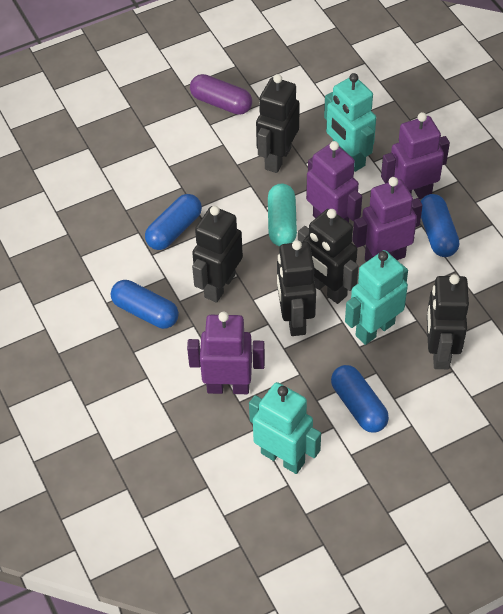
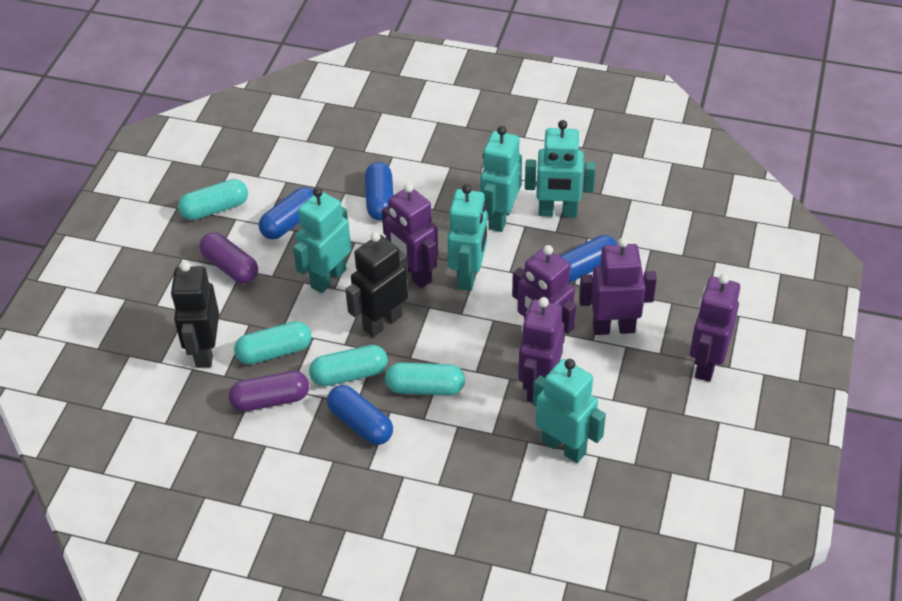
black robot: 5 -> 2
purple capsule: 1 -> 2
purple robot: 4 -> 5
turquoise capsule: 1 -> 4
turquoise robot: 3 -> 5

